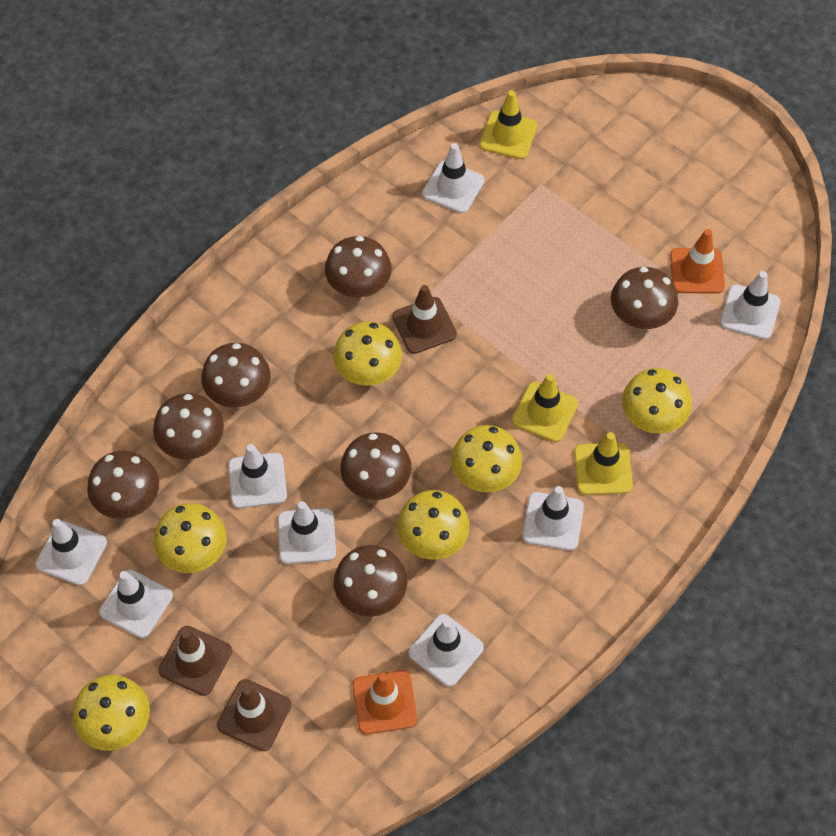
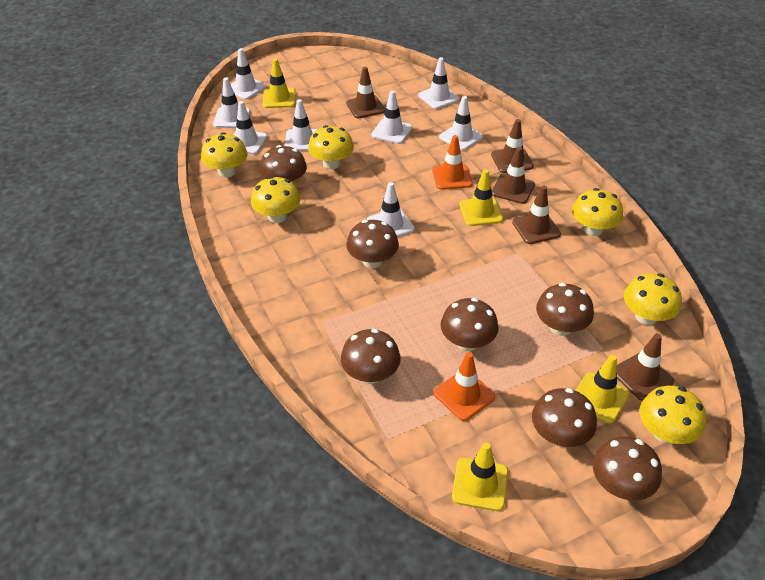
brown traffic cone: 3 -> 5
yellow traffic cone: 3 -> 4

